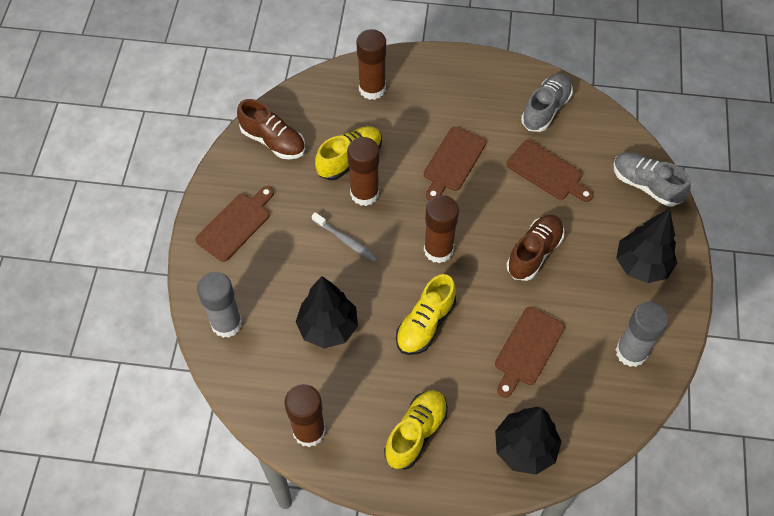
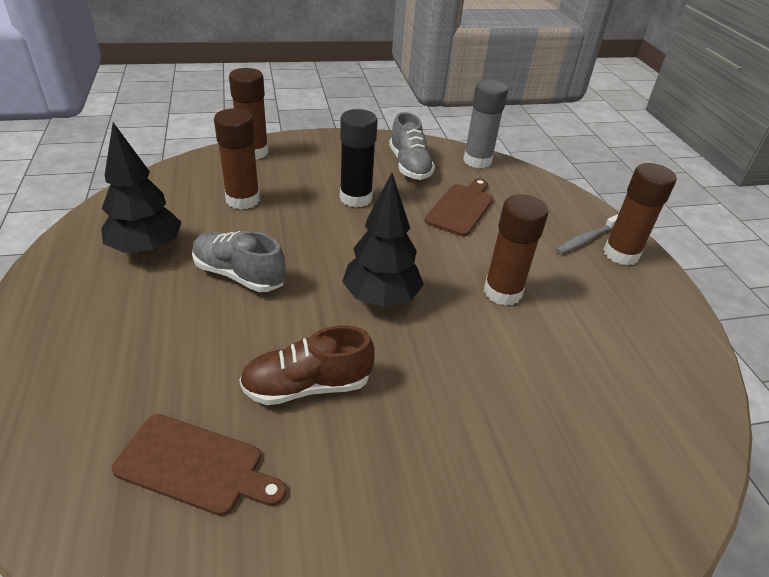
black glue stick: 0 -> 1
black tree: 3 -> 2
brown cutting board: 4 -> 2
brown shoe: 2 -> 1
grey glue stick: 2 -> 1
yellow shoe: 3 -> 0

